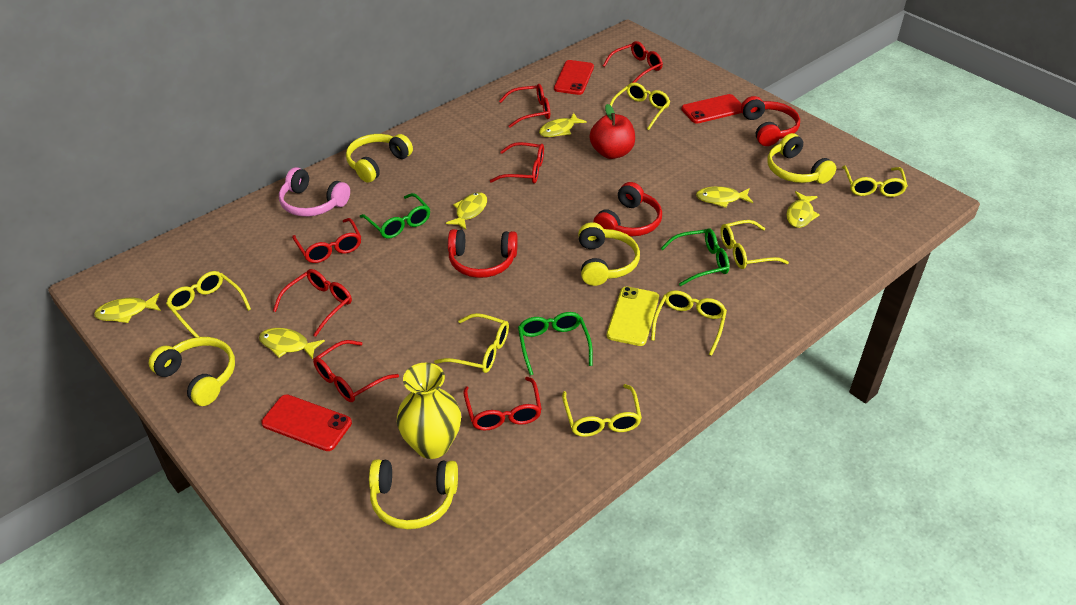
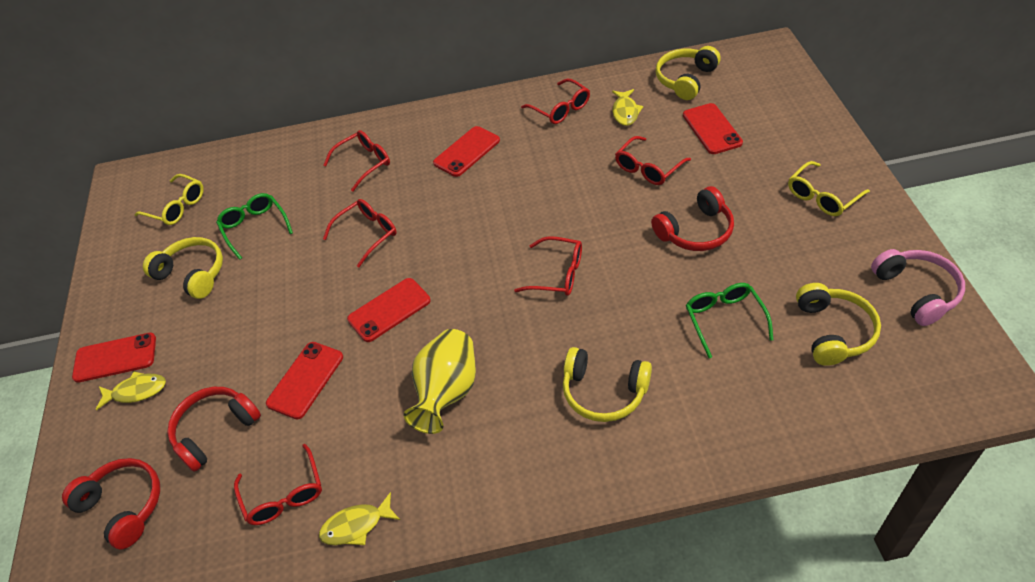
green glasses: 3 -> 2
red apple: 1 -> 0
red glasses: 7 -> 6
red phone: 3 -> 5
yellow fish: 6 -> 3
yellow glasses: 7 -> 2
yellow headphones: 5 -> 4
yellow phone: 1 -> 0

